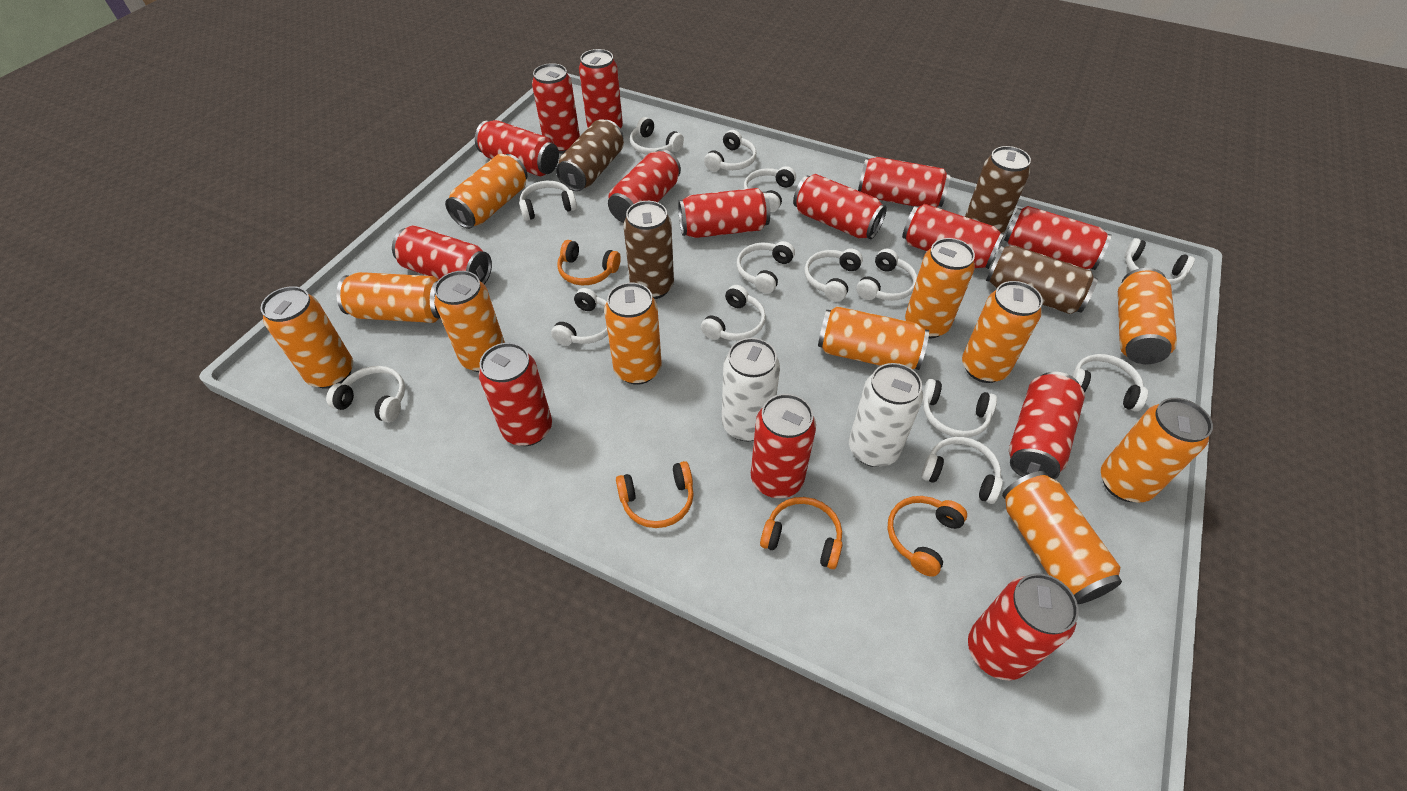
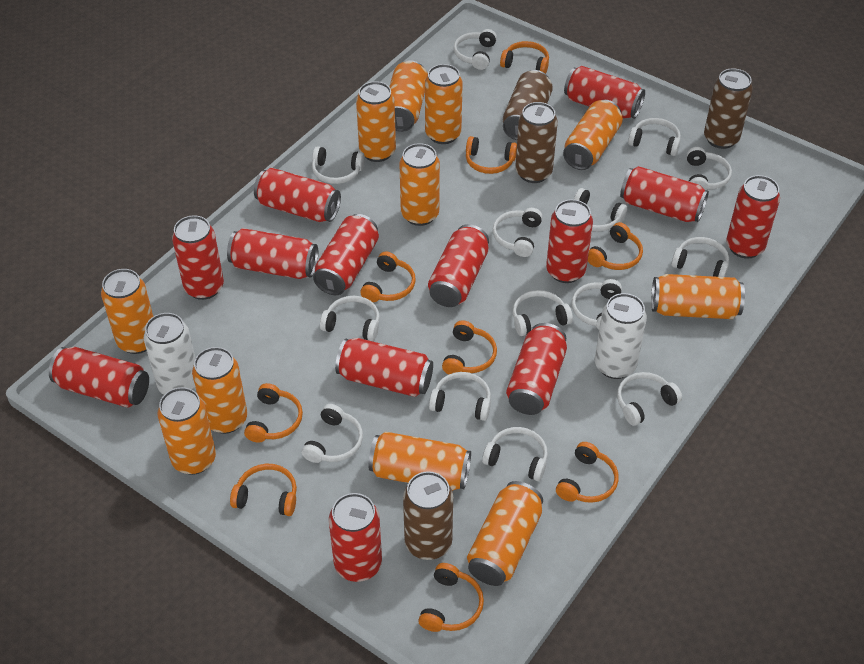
orange headphones: 4 -> 9
red can: 14 -> 13

